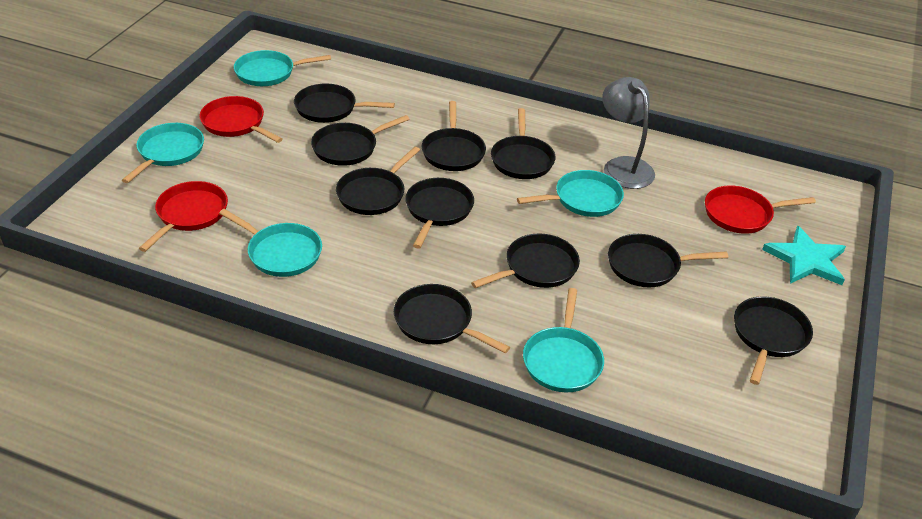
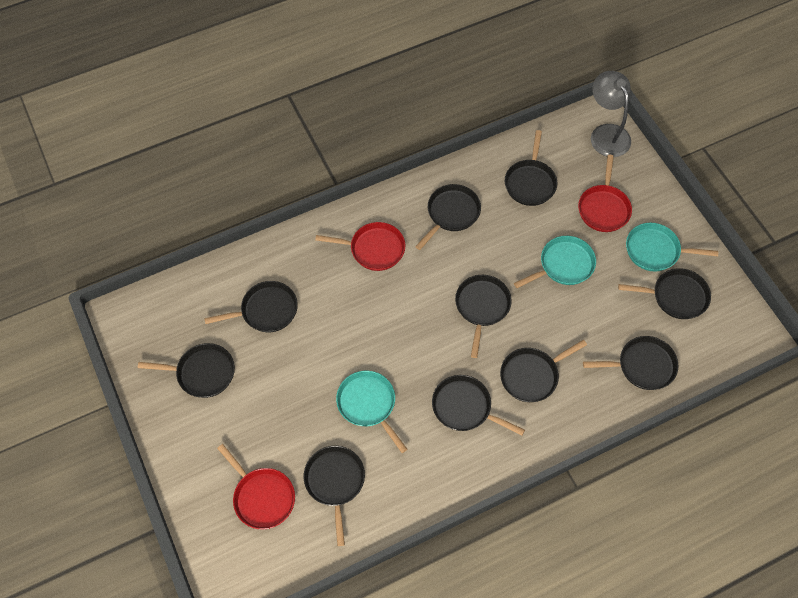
turquoise pan: 5 -> 3
turquoise star: 1 -> 0

